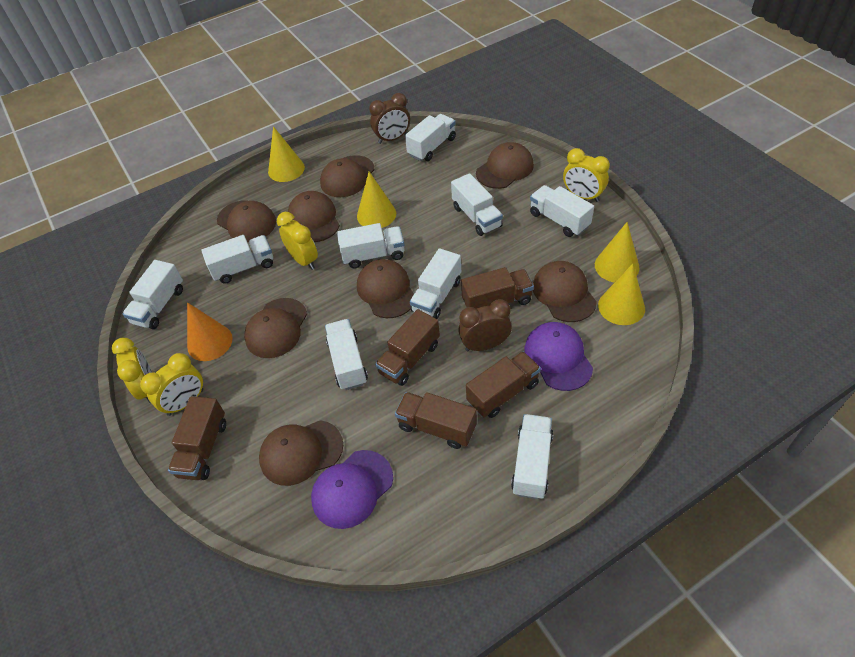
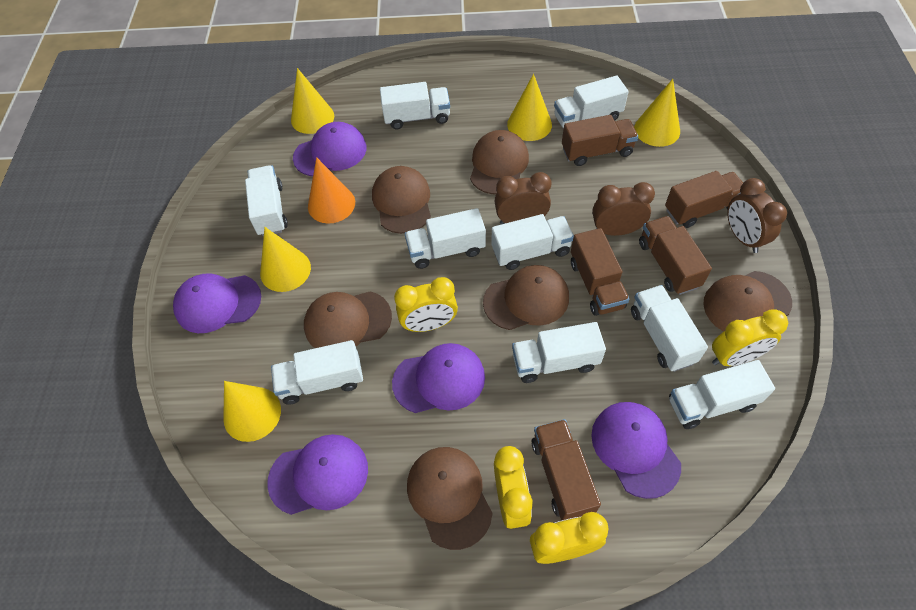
brown cap: 8 -> 6
brown clock: 2 -> 3
purple cap: 2 -> 5
yellow cone: 4 -> 5

